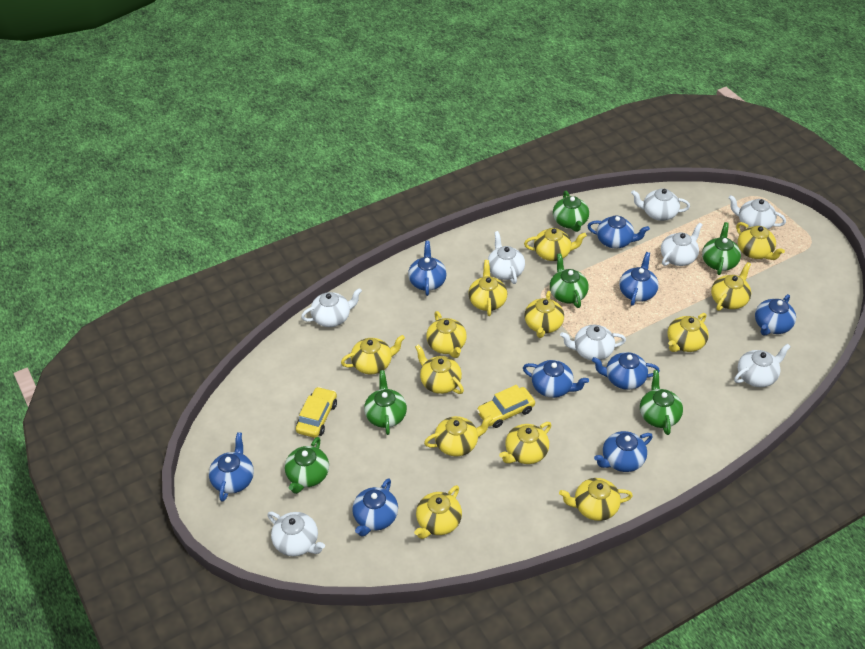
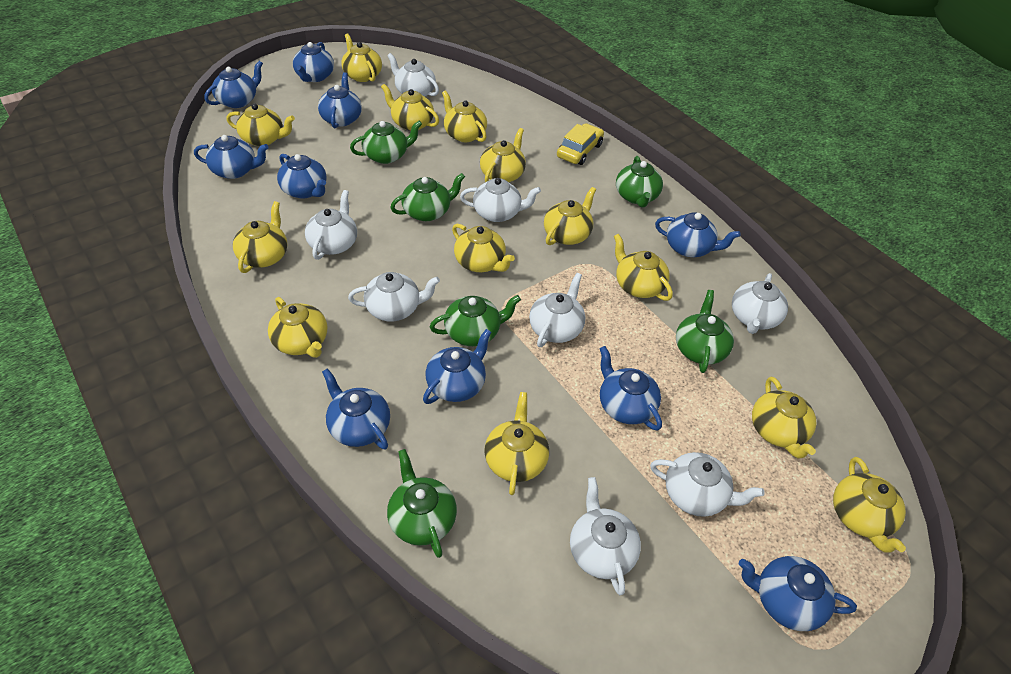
blue teapot: 9 -> 10
yellow car: 2 -> 1

